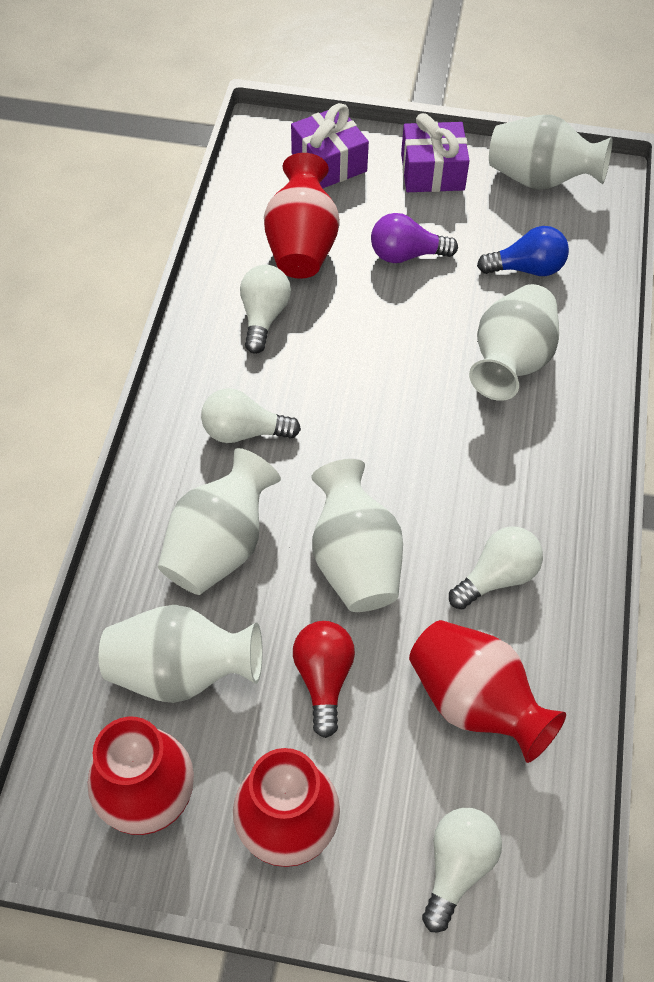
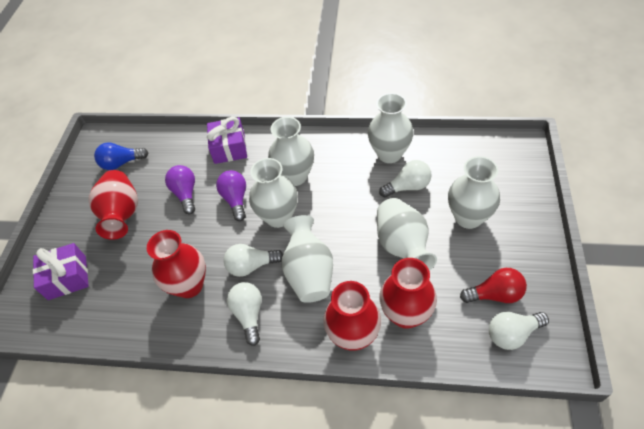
purple light bulb: 1 -> 2
white vase: 5 -> 6

